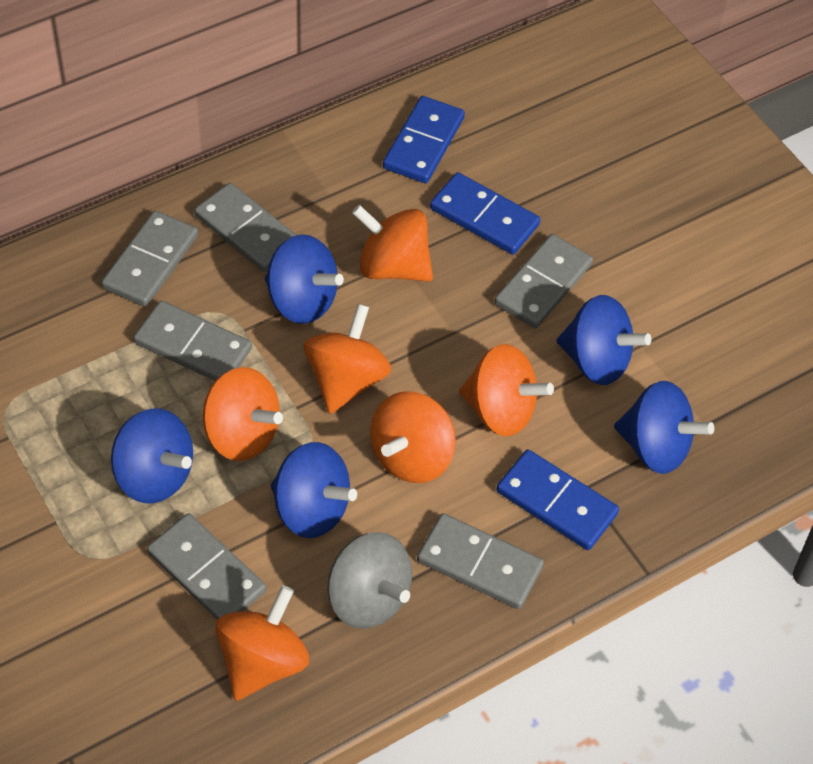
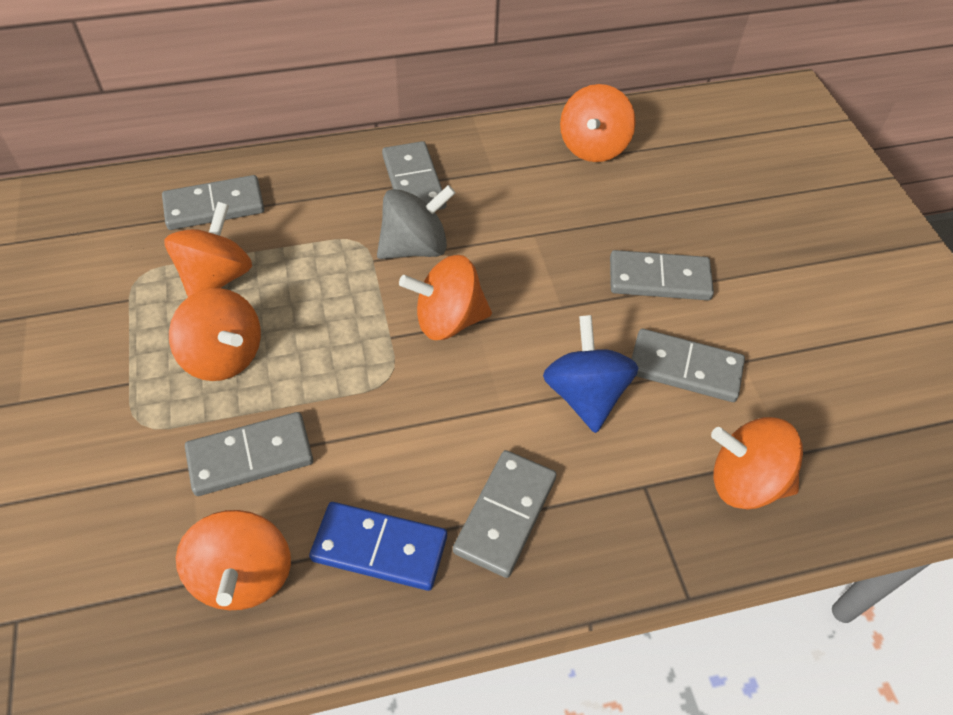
blue domino: 3 -> 1
blue spinning top: 5 -> 1

